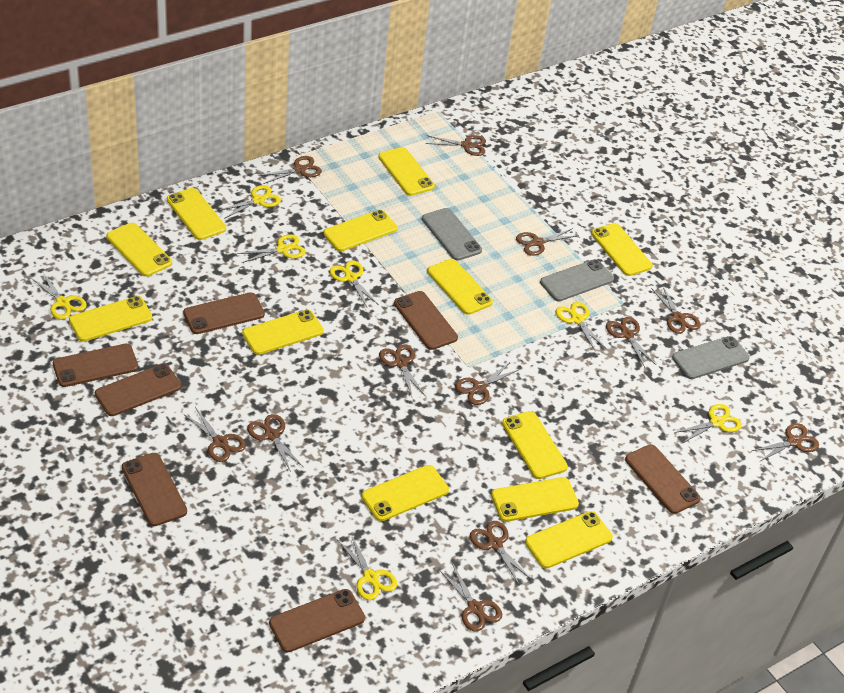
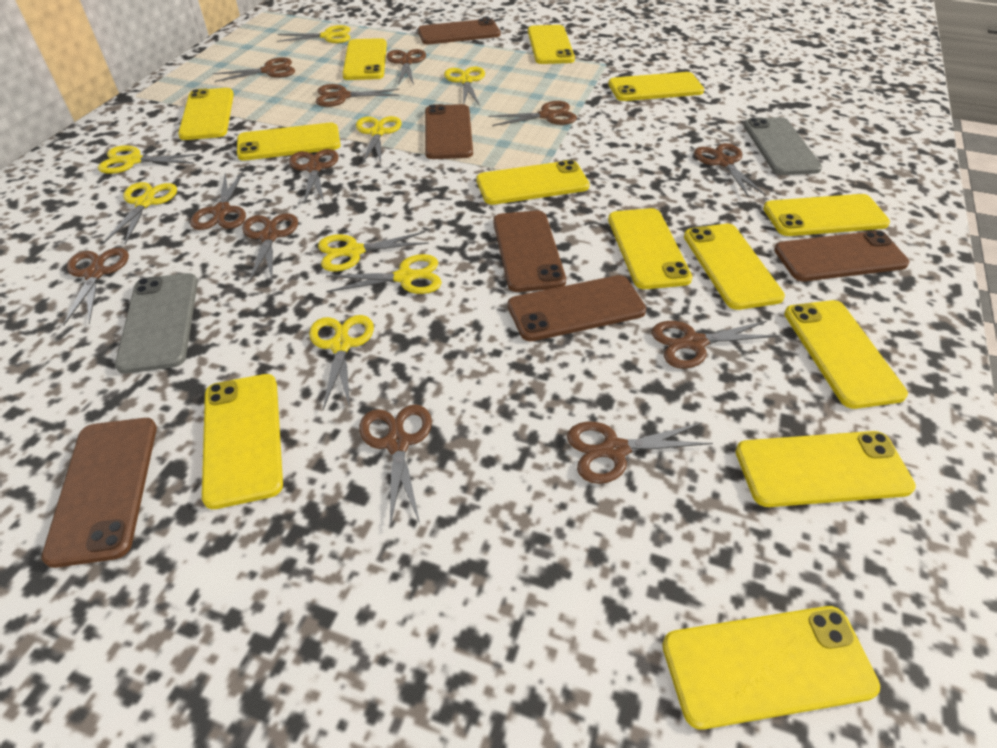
brown phone: 7 -> 6
grey phone: 3 -> 2
yellow phone: 12 -> 13
yellow scissors: 7 -> 8

